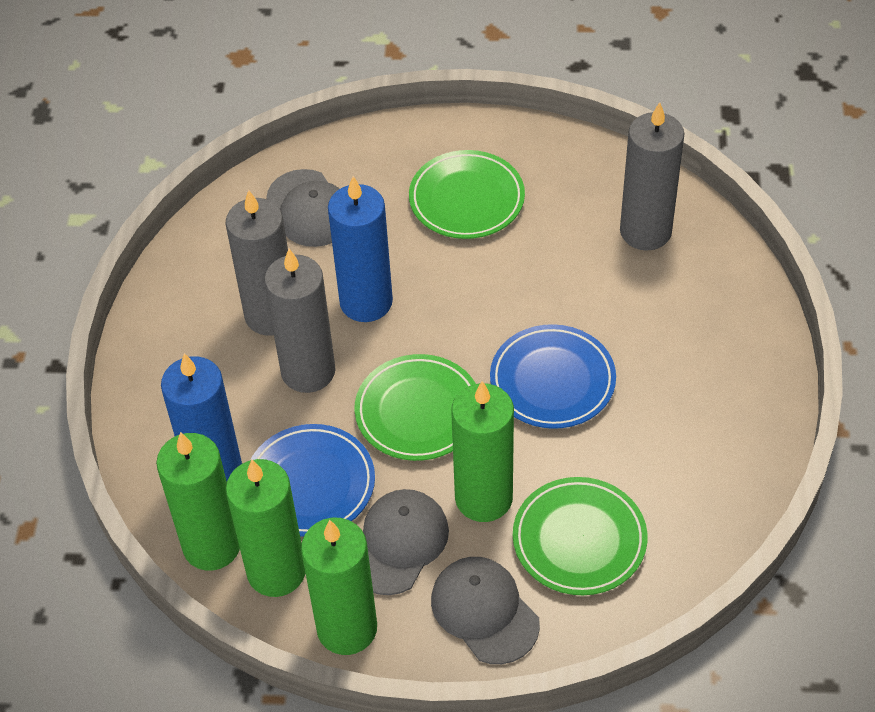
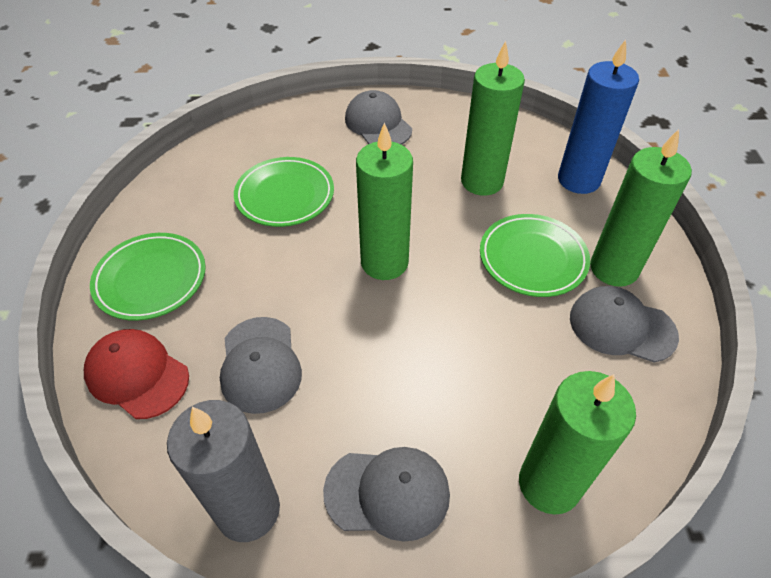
blue candle: 2 -> 1
blue plate: 2 -> 0
grey candle: 3 -> 1
grey cap: 3 -> 4
red cap: 0 -> 1

